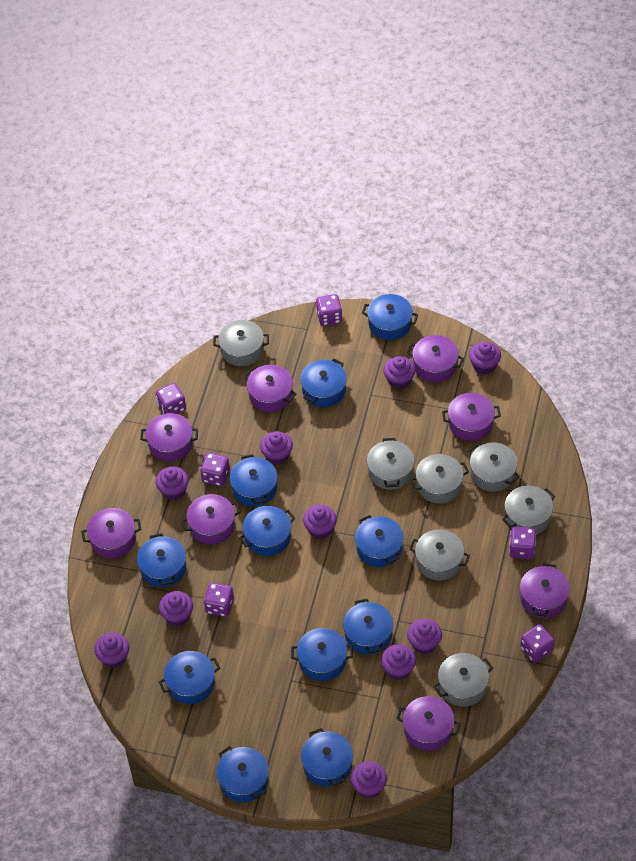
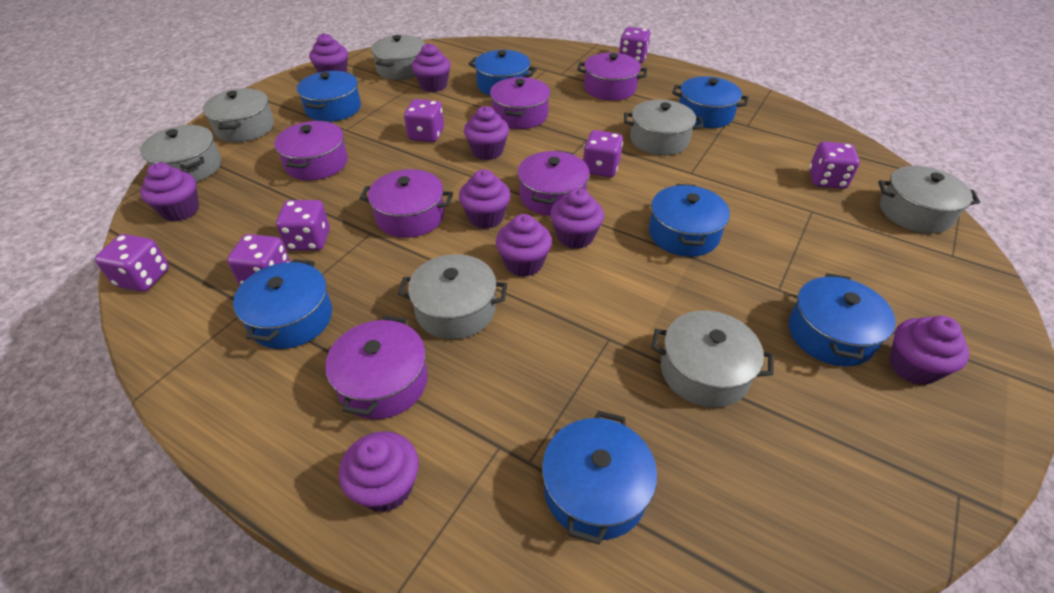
blue pot: 11 -> 7
purple cupcake: 10 -> 9
purple dice: 6 -> 7
purple pot: 8 -> 6

